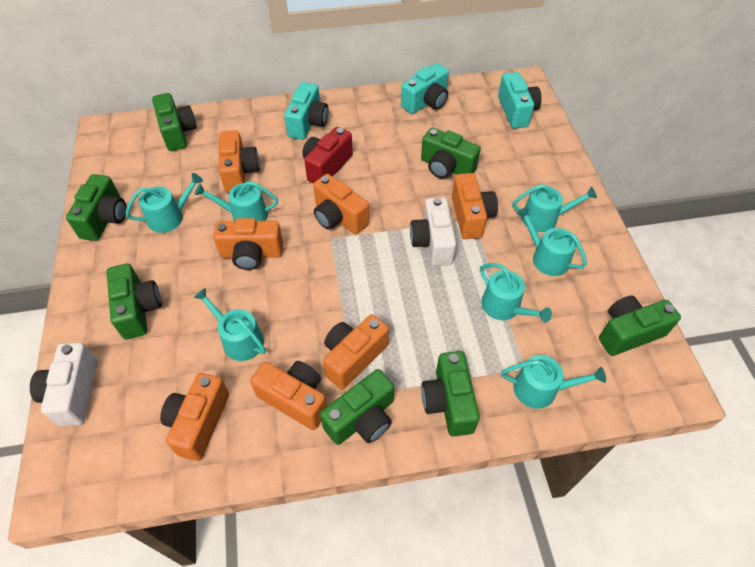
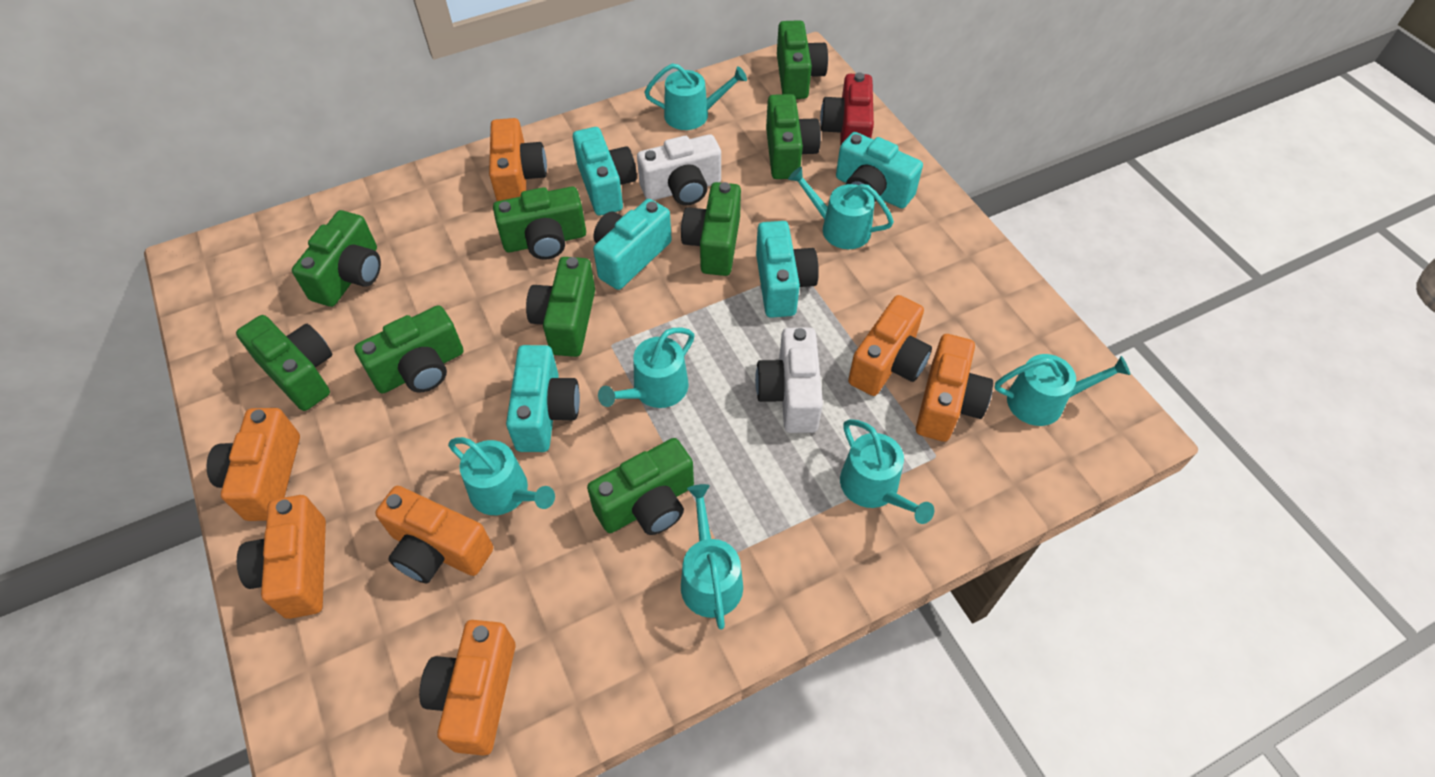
green camera: 7 -> 9
turquoise camera: 3 -> 5

